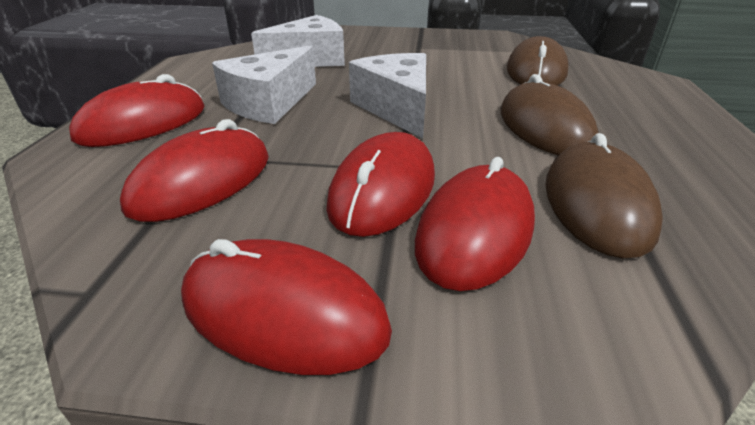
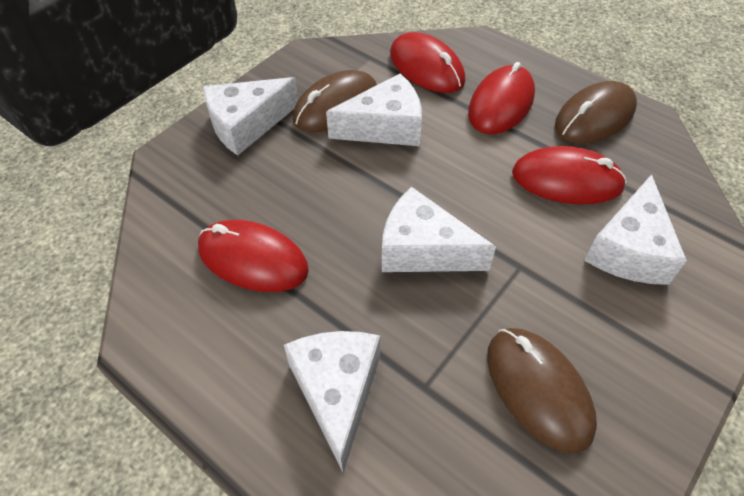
red mouse: 5 -> 4
white cheese: 3 -> 5

